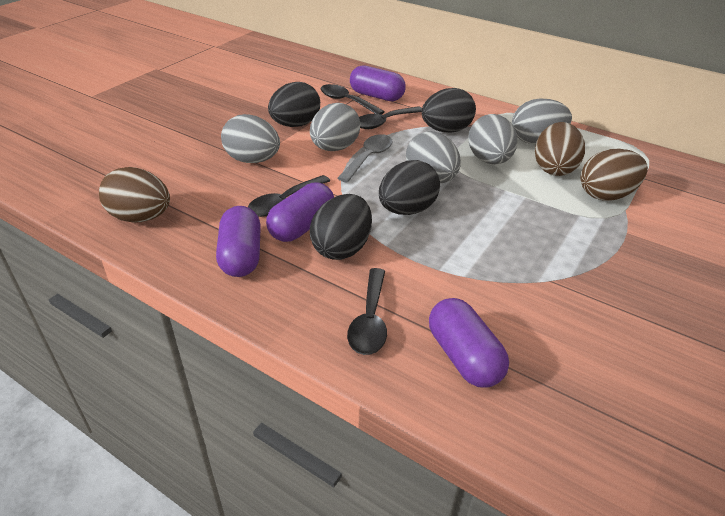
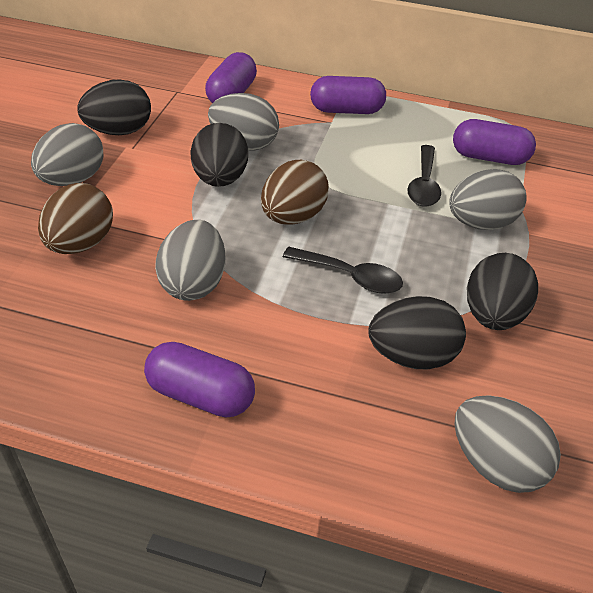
black spoon: 4 -> 2
brown egg: 3 -> 2
grey spoon: 1 -> 0

